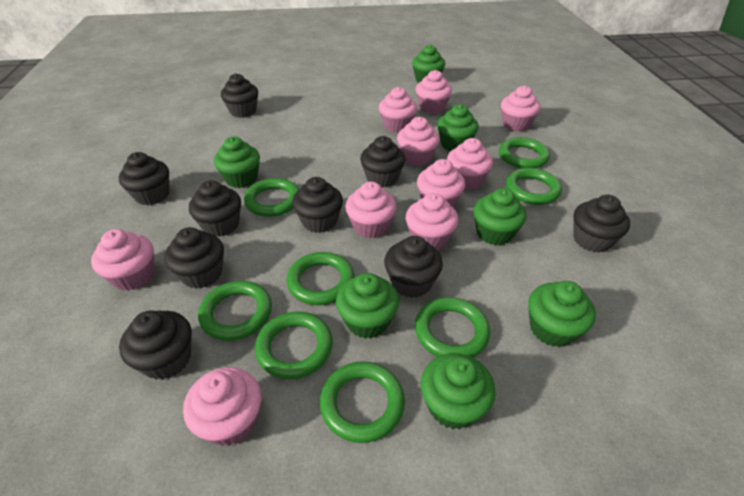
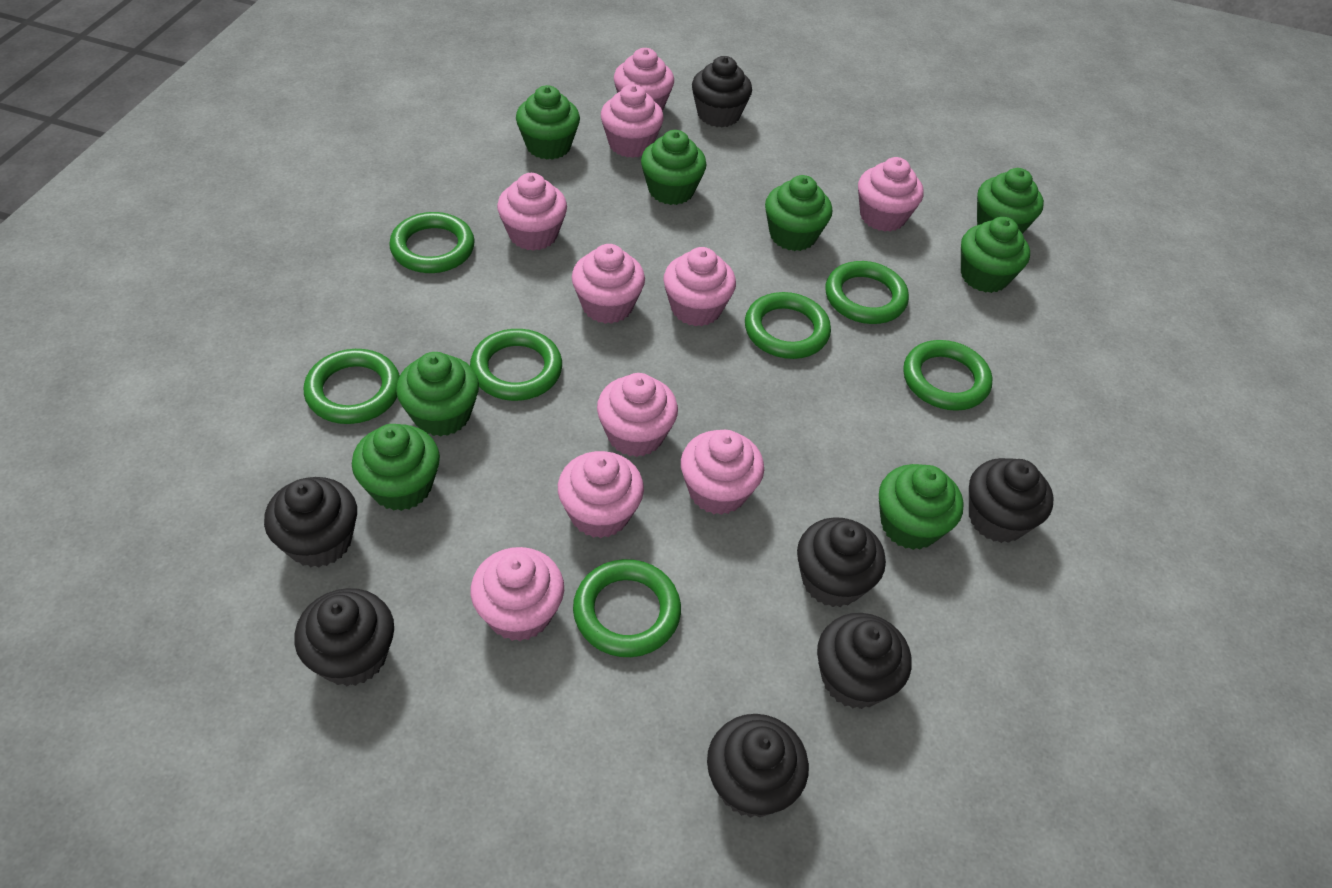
black cupcake: 9 -> 7
green cupcake: 7 -> 8
green ring: 8 -> 7

